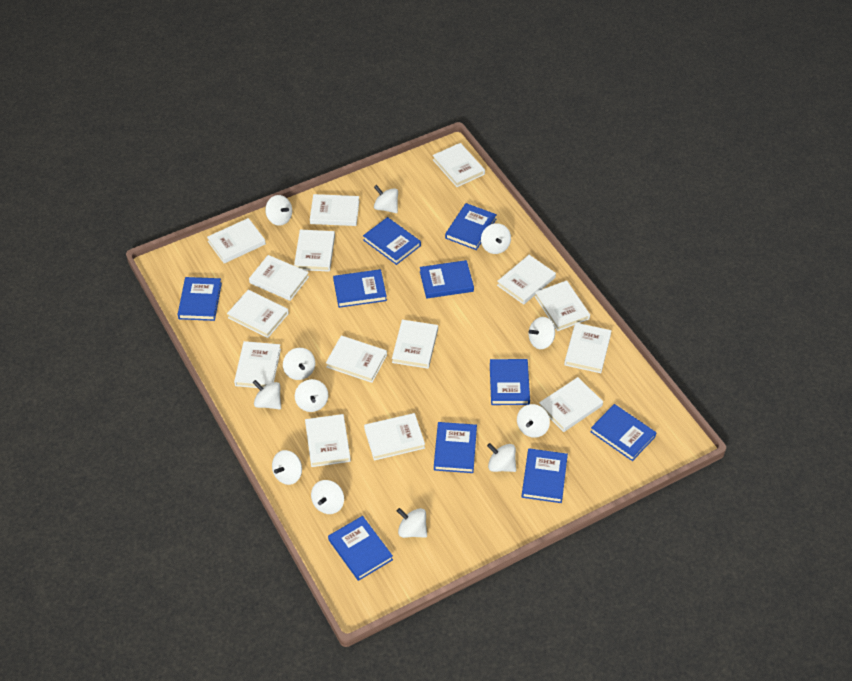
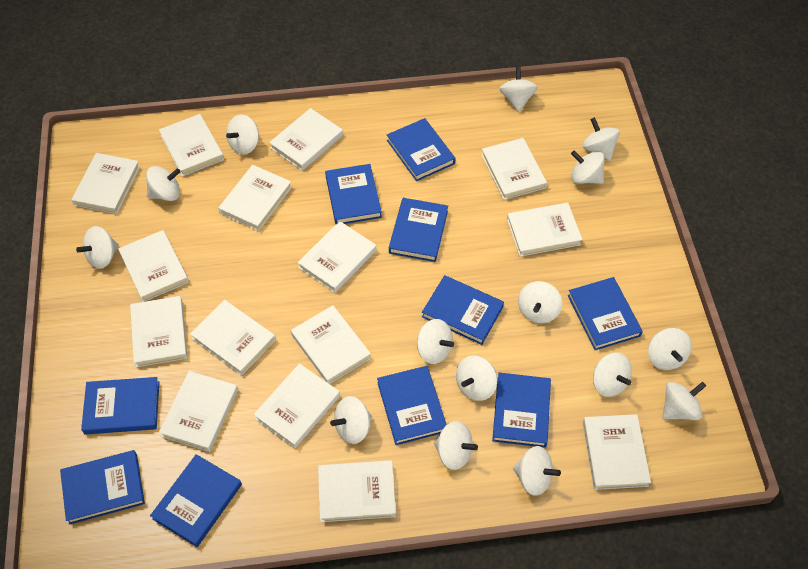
white spinning top: 12 -> 15

